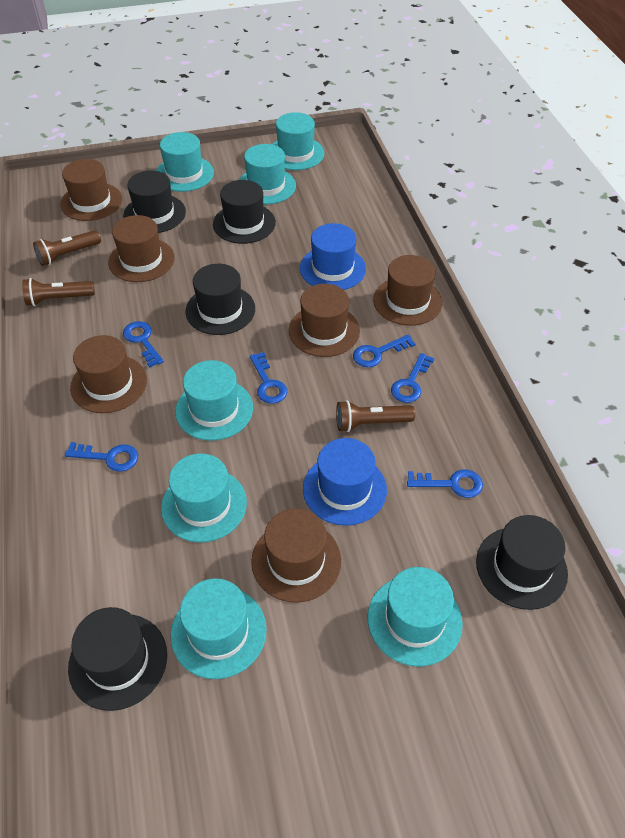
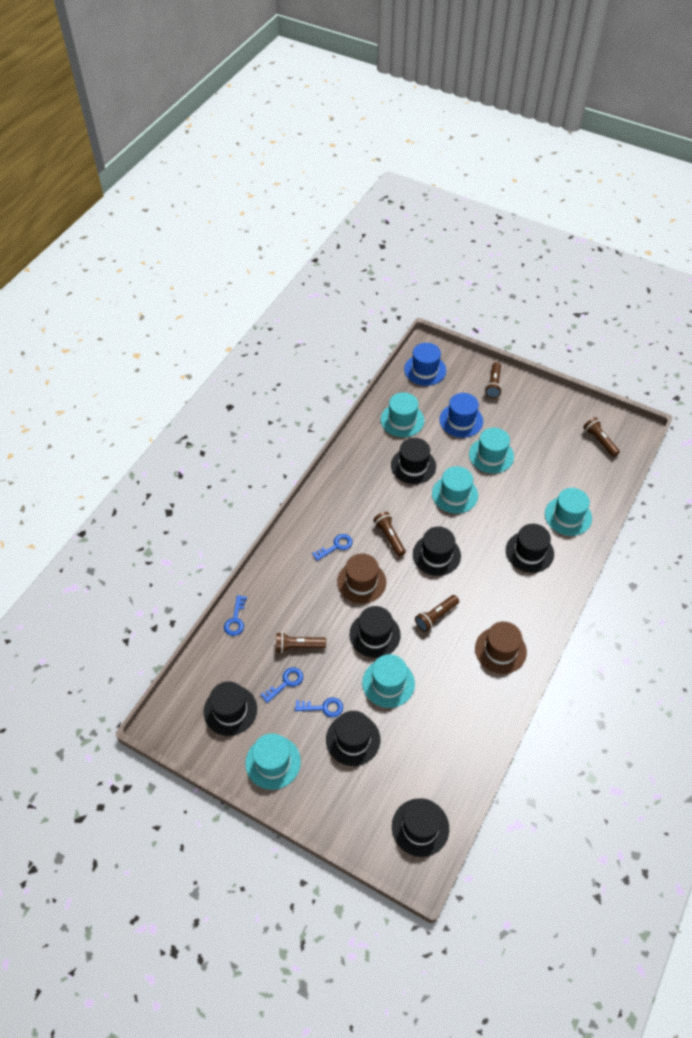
black hat: 5 -> 7
blue key: 6 -> 4
brown flashlight: 3 -> 5
brown hat: 6 -> 2
turquoise hat: 7 -> 6

